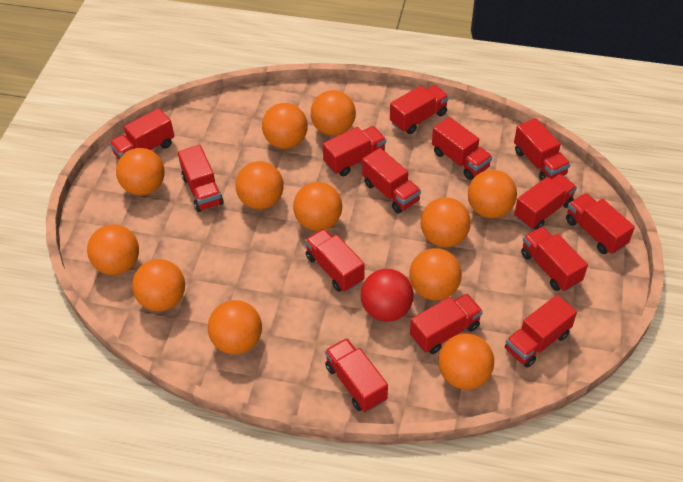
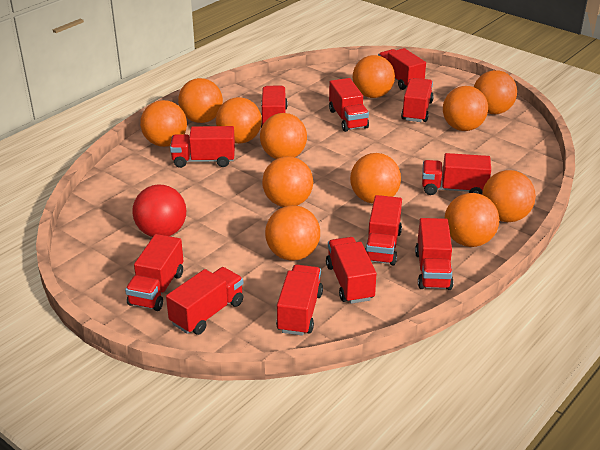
red truck: 14 -> 12

